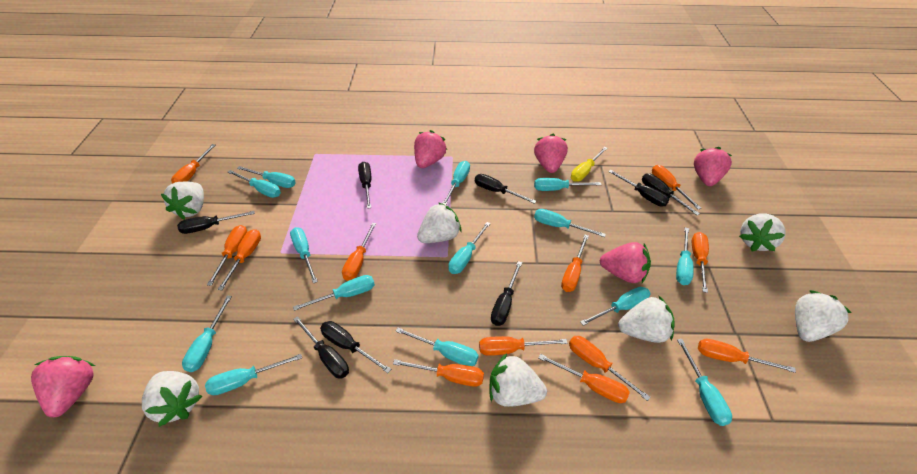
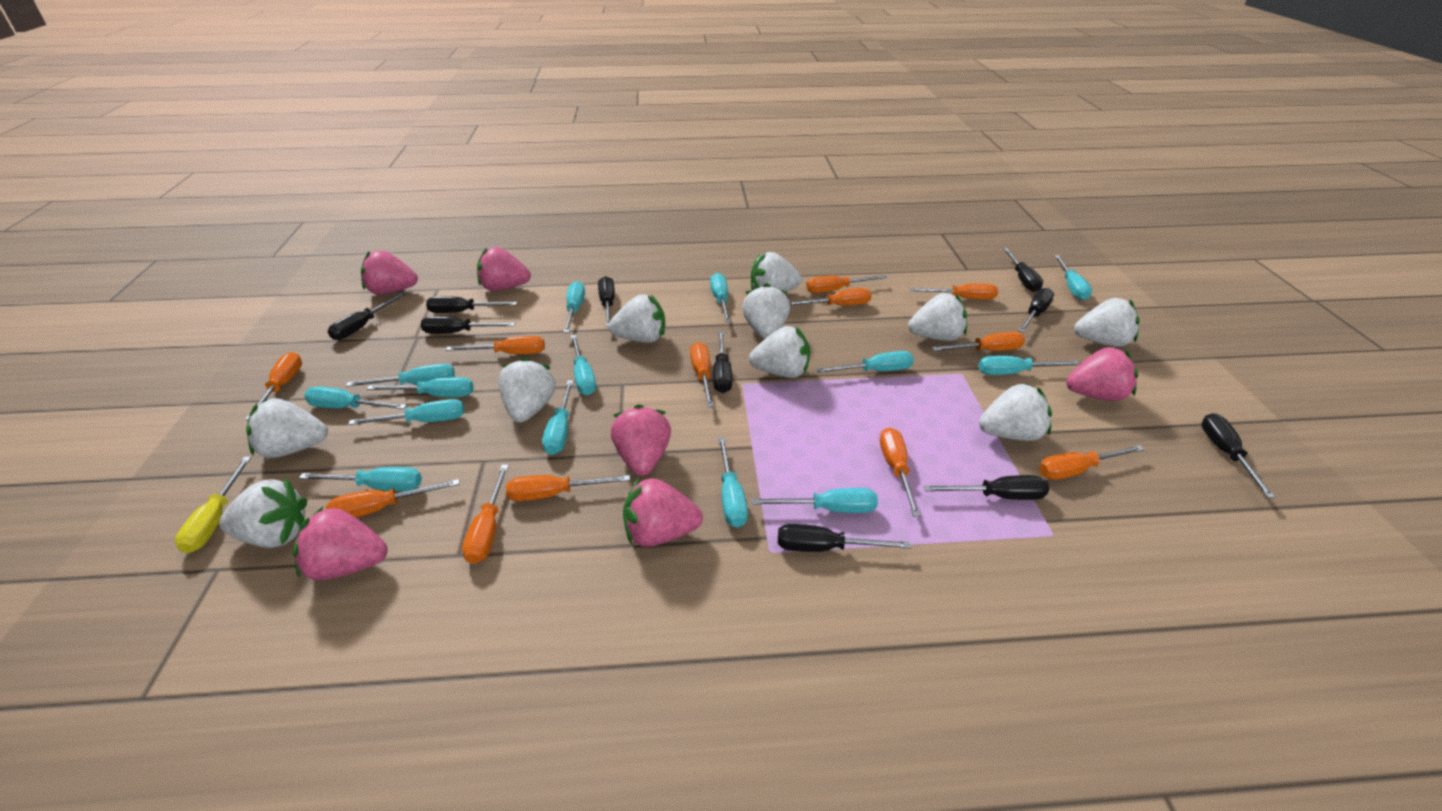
black screwdriver: 8 -> 10
pink strawberry: 5 -> 6
white strawberry: 7 -> 10

